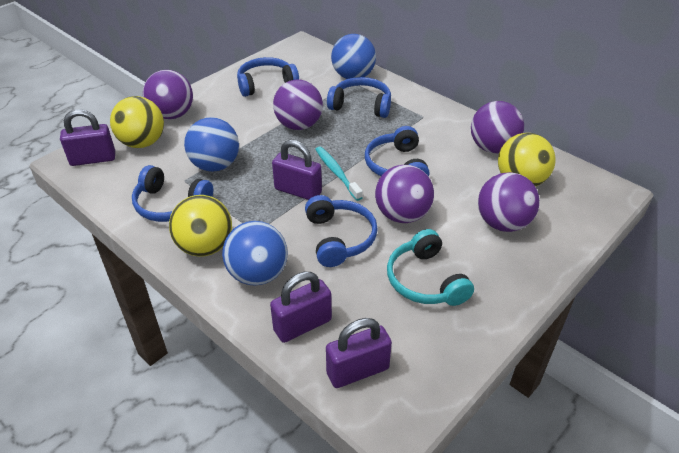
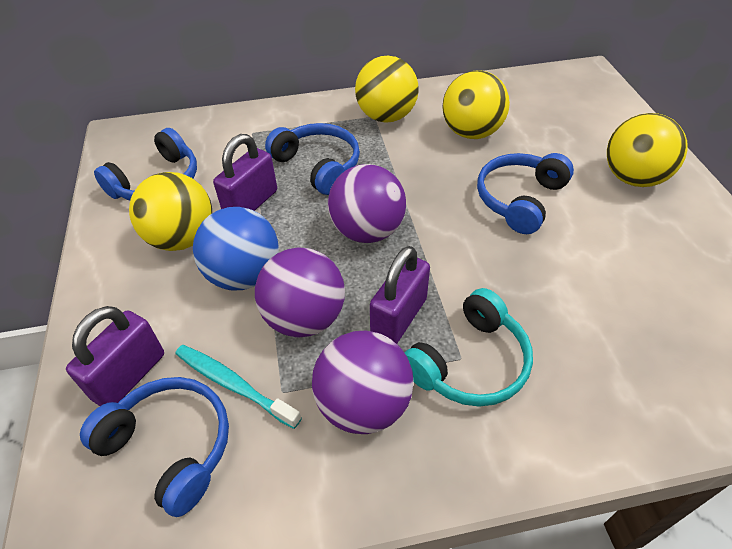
blue ball: 3 -> 1
blue headphones: 5 -> 4
purple ball: 5 -> 3
purple padlock: 4 -> 3
yellow ball: 3 -> 4

